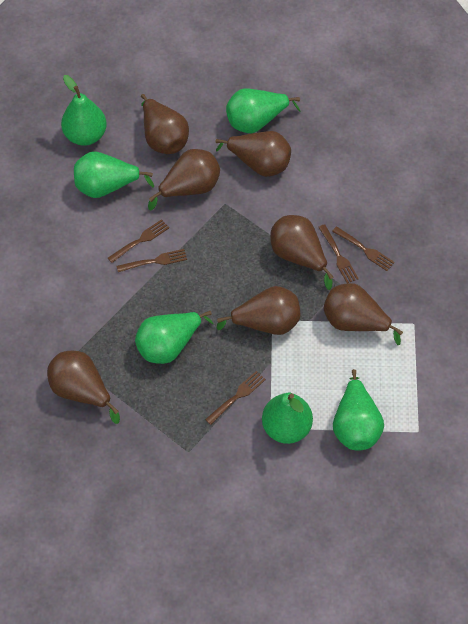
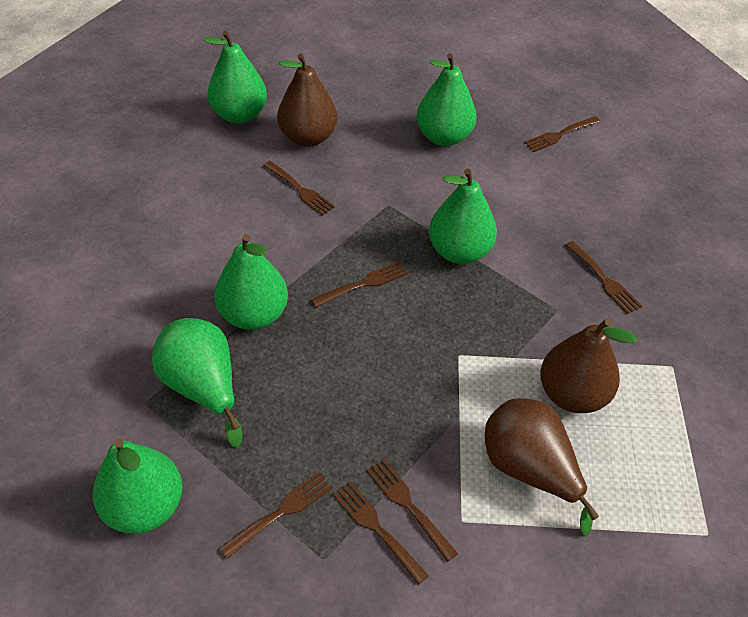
brown fork: 5 -> 7
brown pear: 7 -> 3

